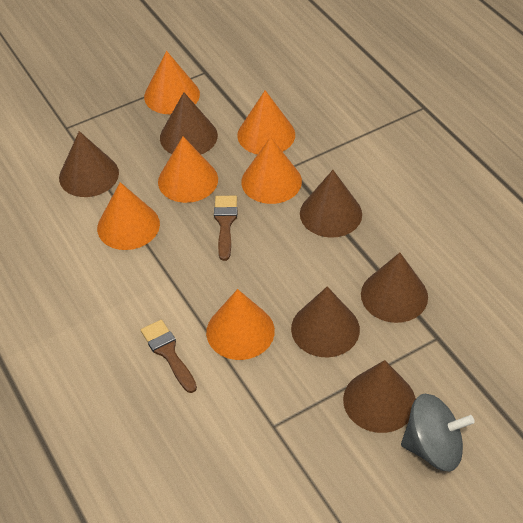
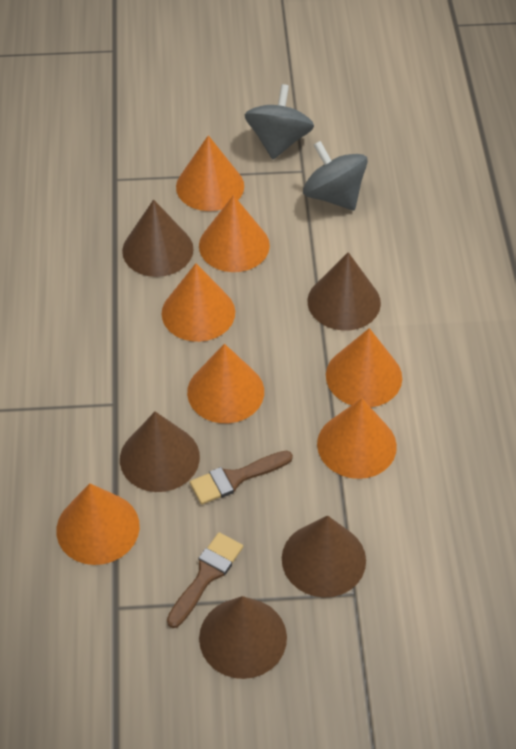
brown cone: 6 -> 5
grey spinning top: 1 -> 2
orange cone: 6 -> 7

